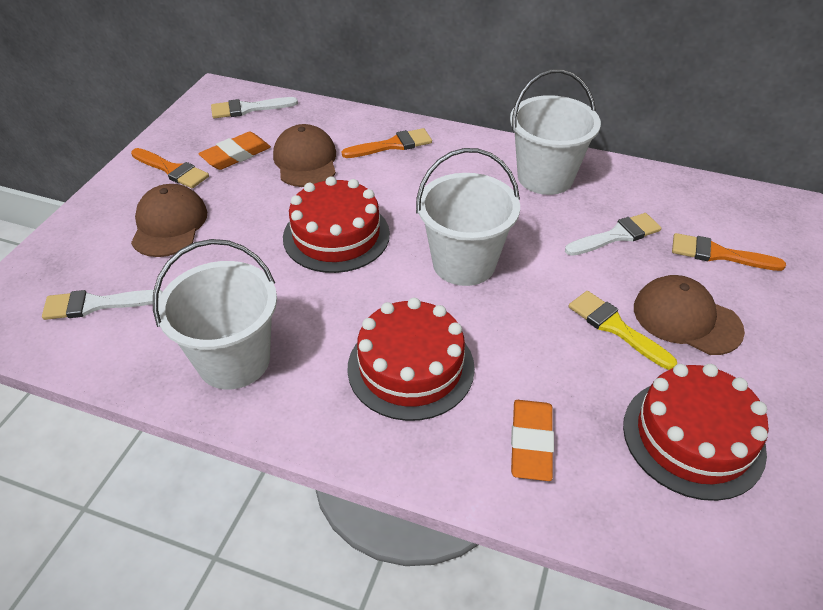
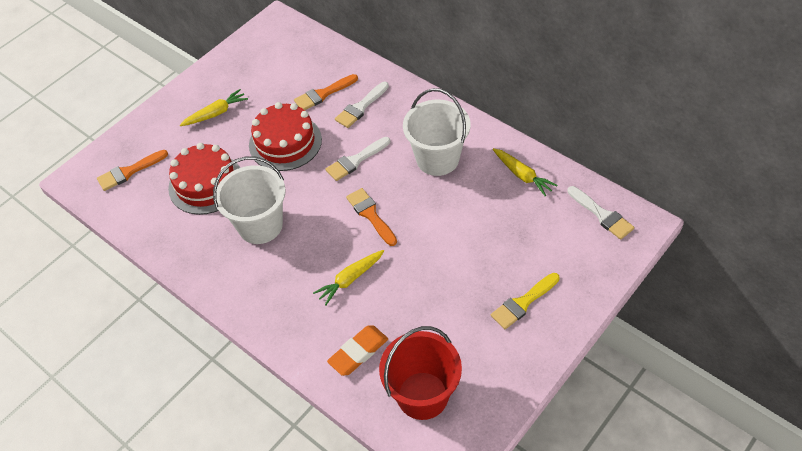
brown cap: 3 -> 0
orange eraser: 2 -> 1
red bucket: 0 -> 1
red cake: 3 -> 2
white bucket: 3 -> 2
yellow carrot: 0 -> 3

